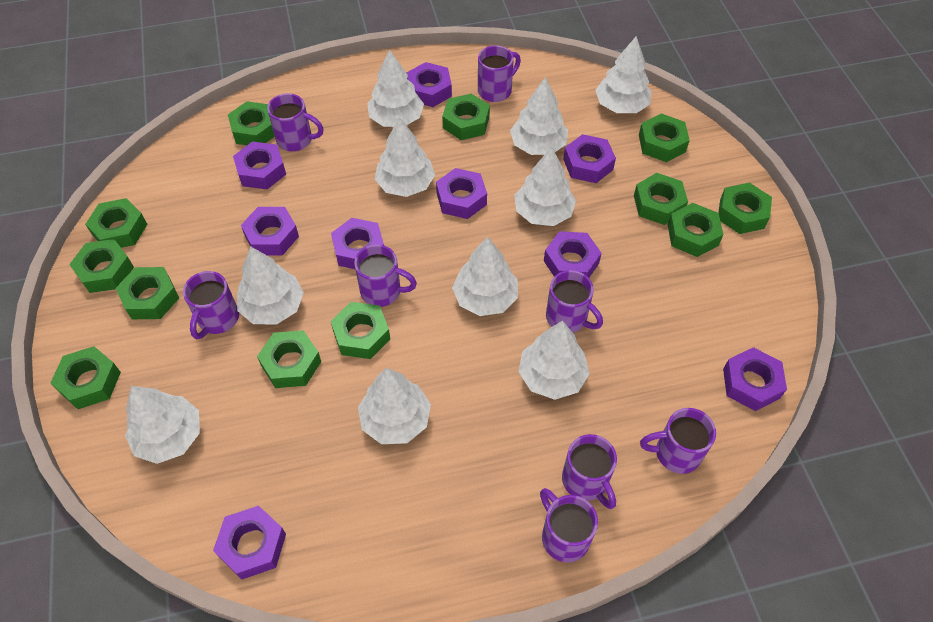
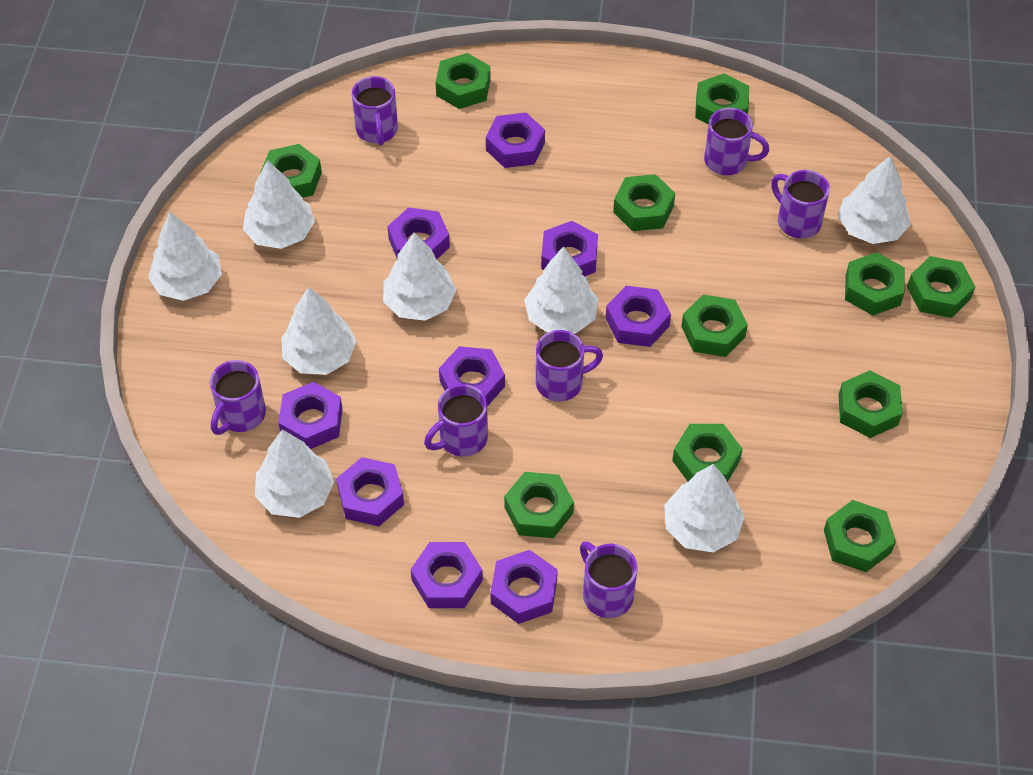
green nut: 12 -> 11
purple mug: 8 -> 7
white tree: 10 -> 8

